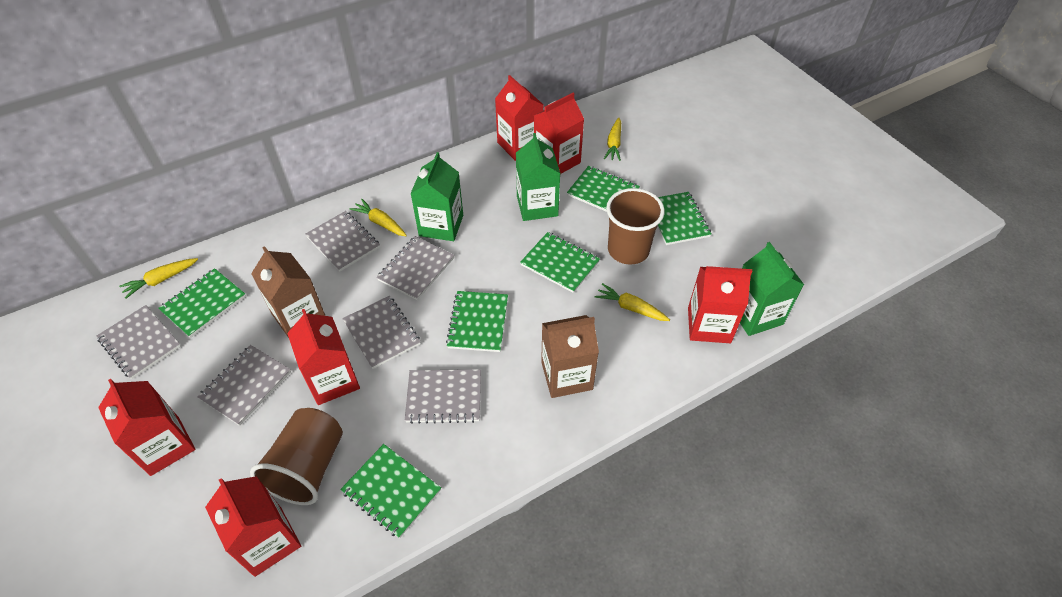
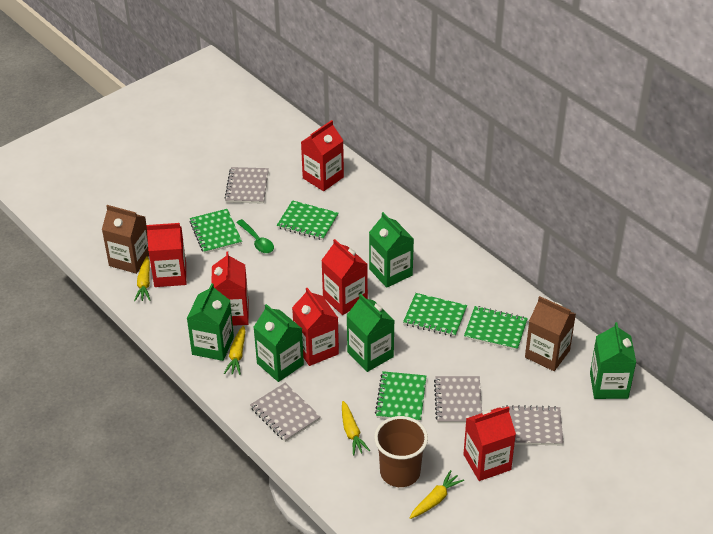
brown cup: 2 -> 1
green carton: 3 -> 5
green notebook: 6 -> 5
green spoon: 0 -> 1
grey notebook: 6 -> 4

